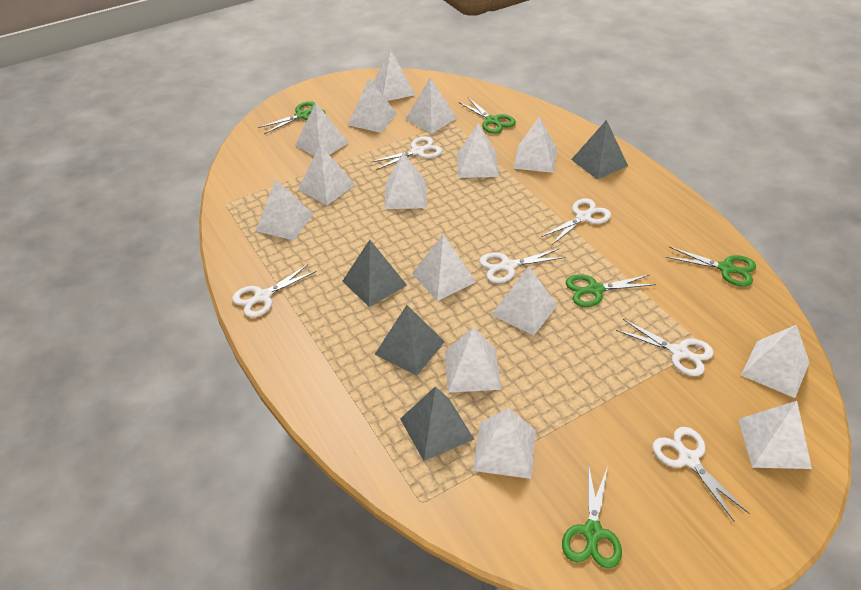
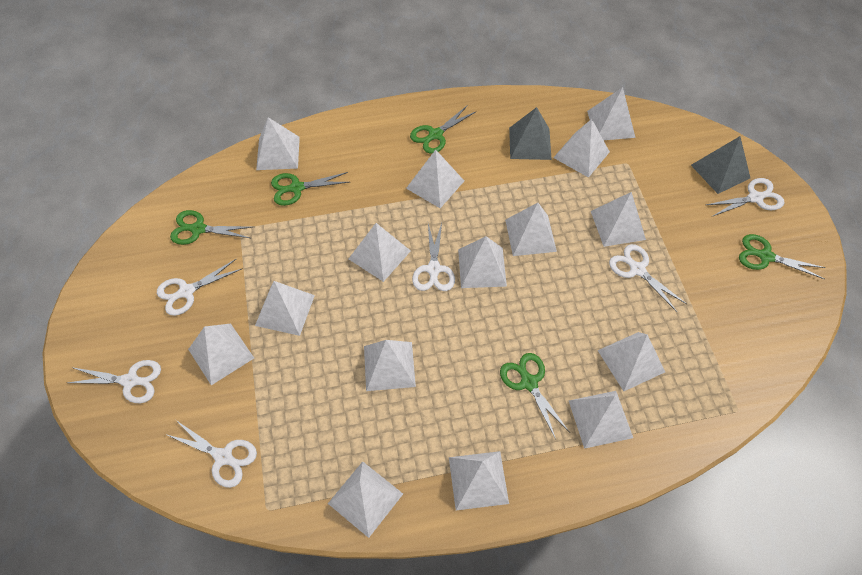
grey pyramid: 4 -> 2

